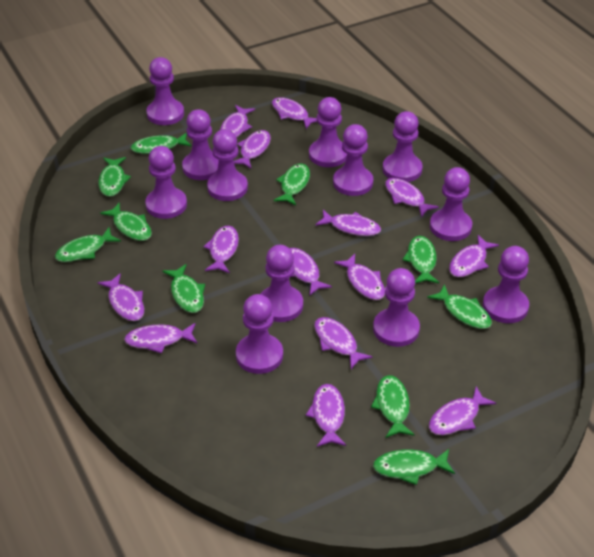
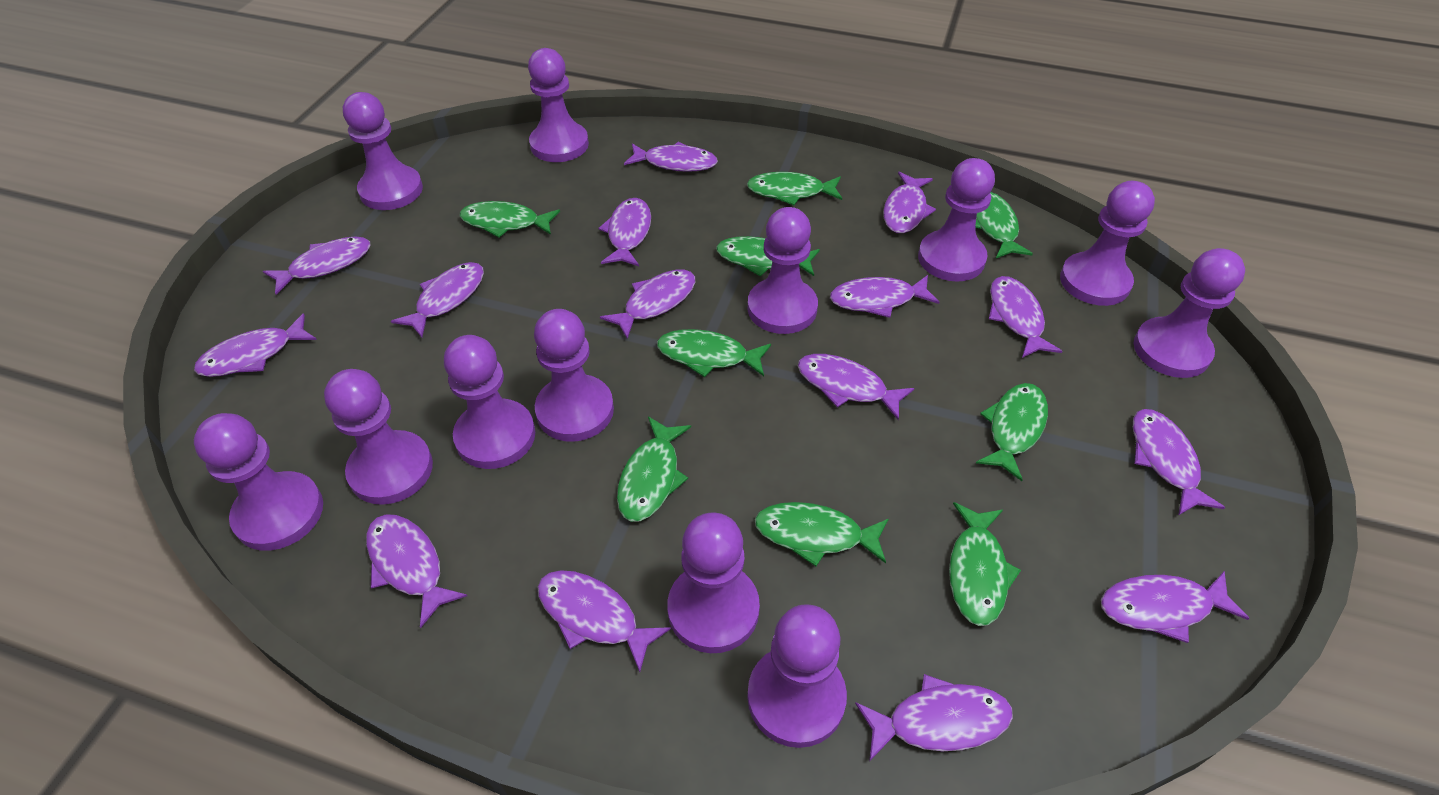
green fish: 10 -> 9
purple fish: 14 -> 15

